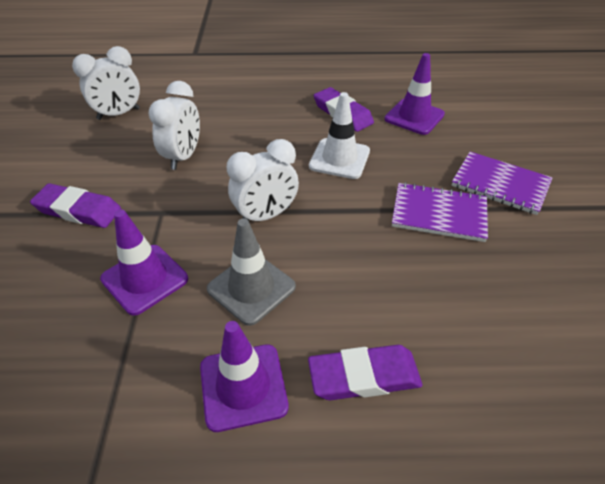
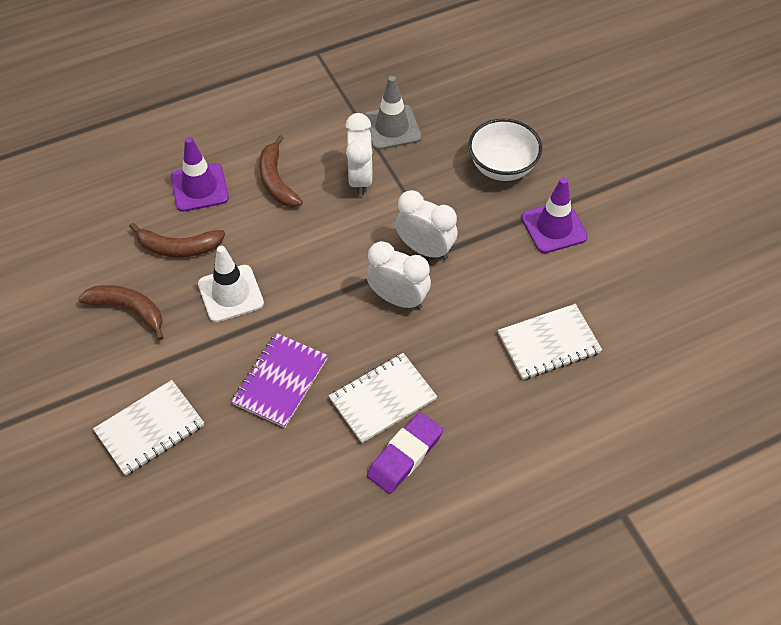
brown banana: 0 -> 3
purple eraser: 3 -> 1
purple notebook: 2 -> 1
purple traffic cone: 3 -> 2
white bowl: 0 -> 1
white notebook: 0 -> 3

